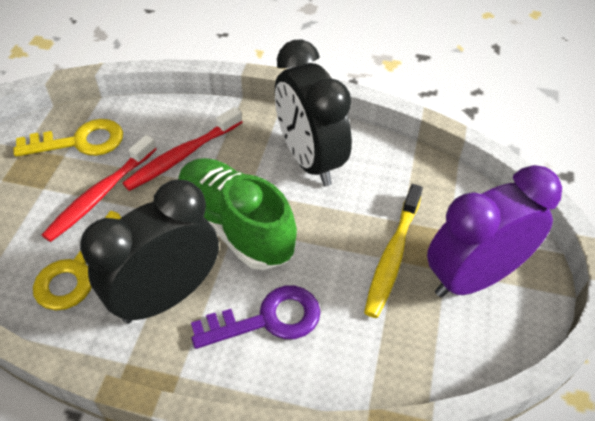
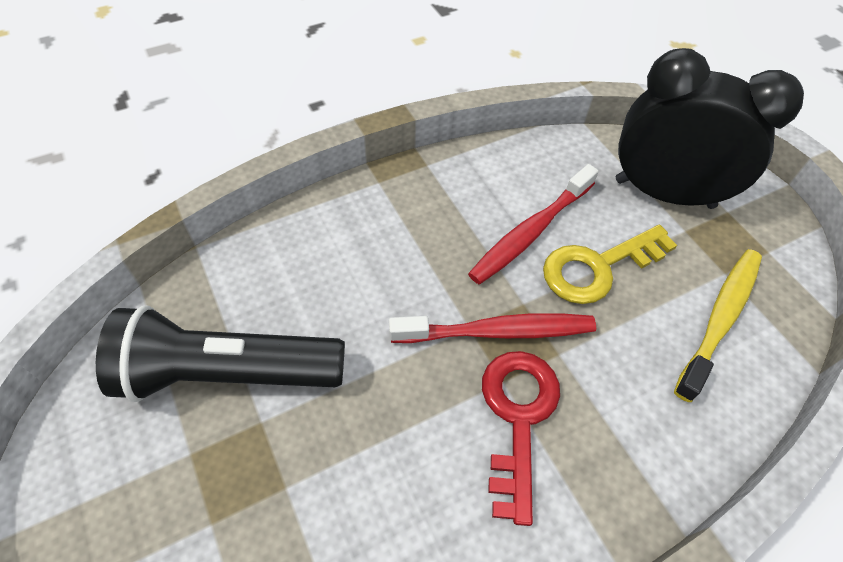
black clock: 2 -> 1
black flashlight: 0 -> 1
green shoe: 1 -> 0
purple clock: 1 -> 0
purple key: 1 -> 0
red key: 0 -> 1
yellow key: 2 -> 1

